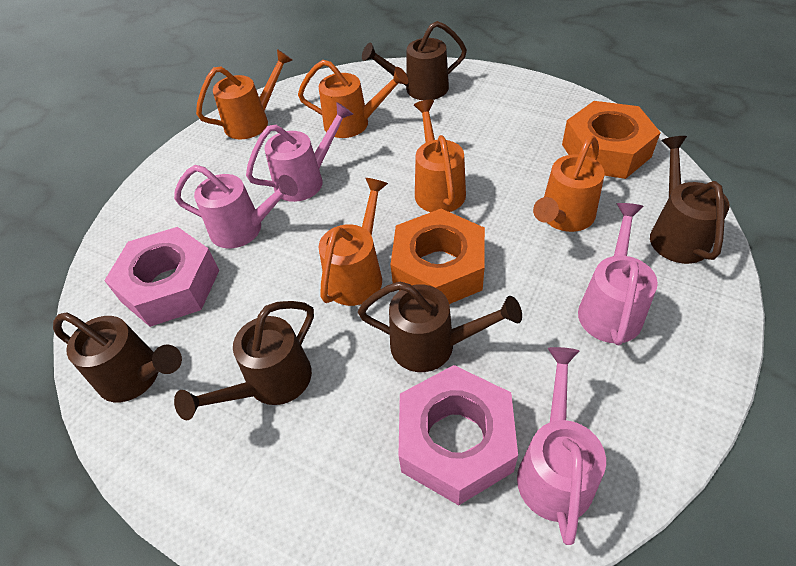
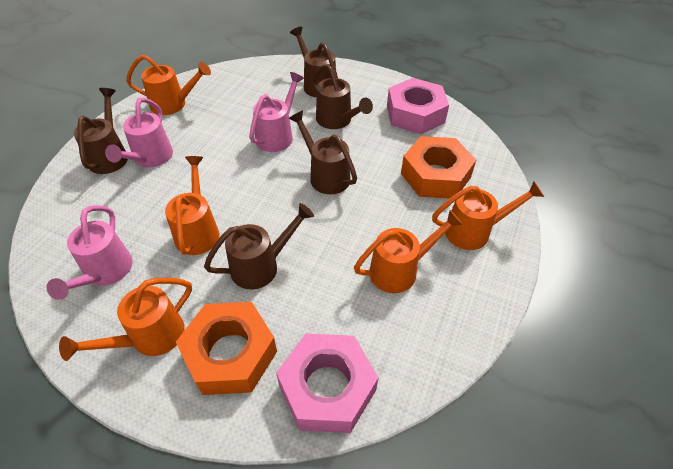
pink watering can: 4 -> 3

